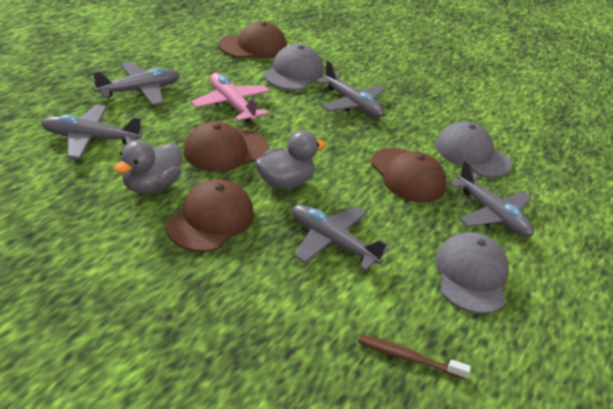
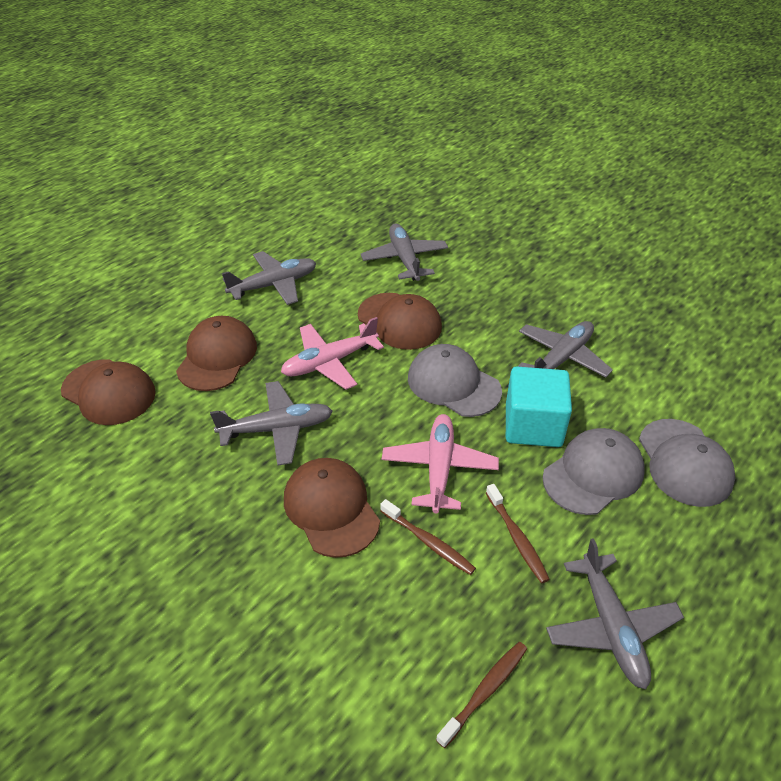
brown toothbrush: 1 -> 3
grey duck: 2 -> 0
pink plane: 1 -> 2
turquoise cube: 0 -> 1

